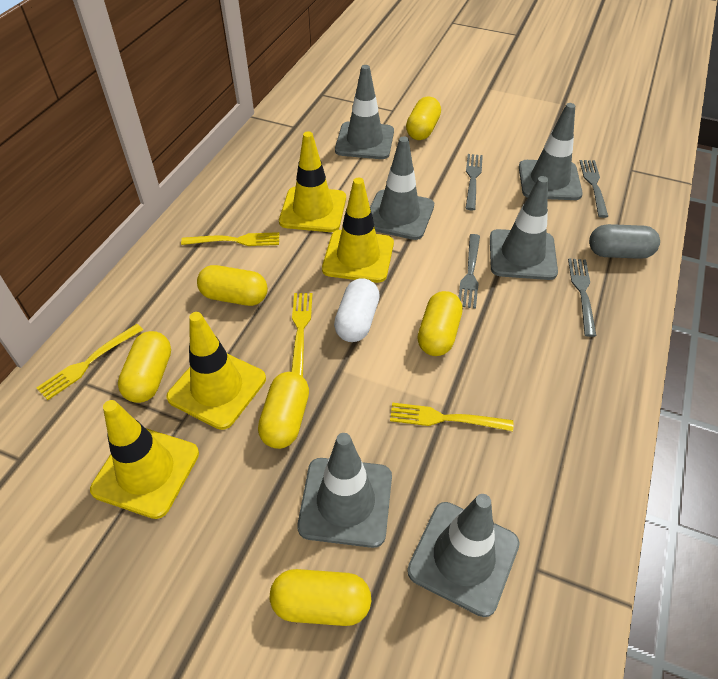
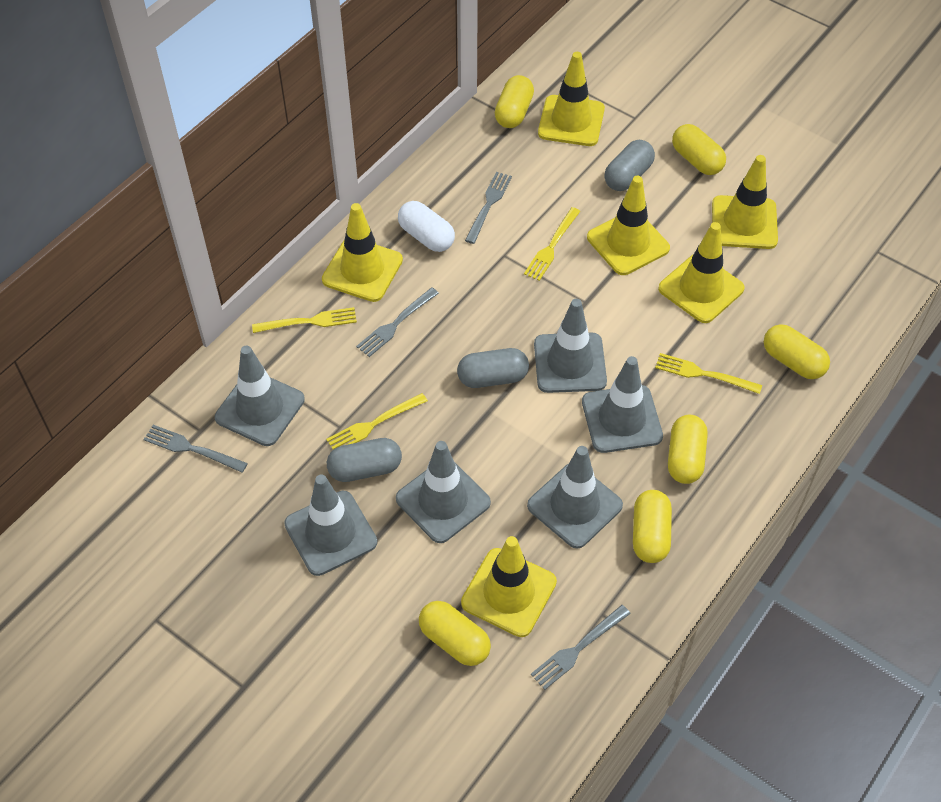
grey capsule: 1 -> 3
yellow traffic cone: 4 -> 6

